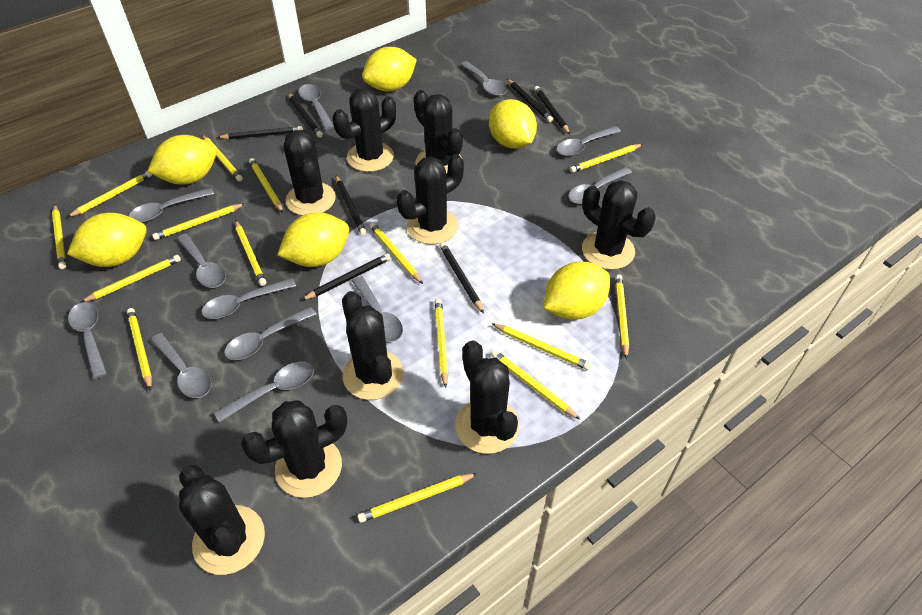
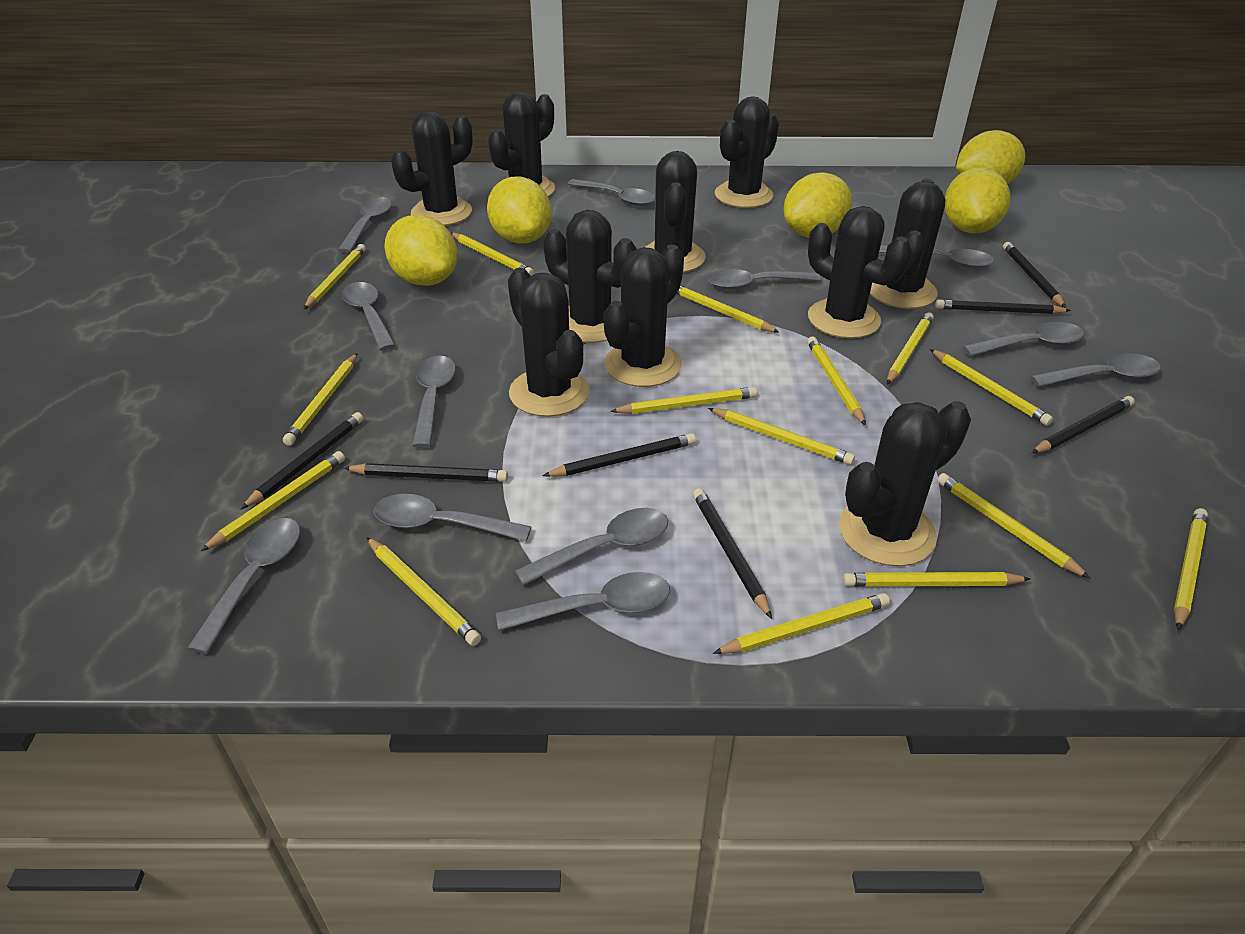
black cactus: 9 -> 10
yellow lemon: 6 -> 5

